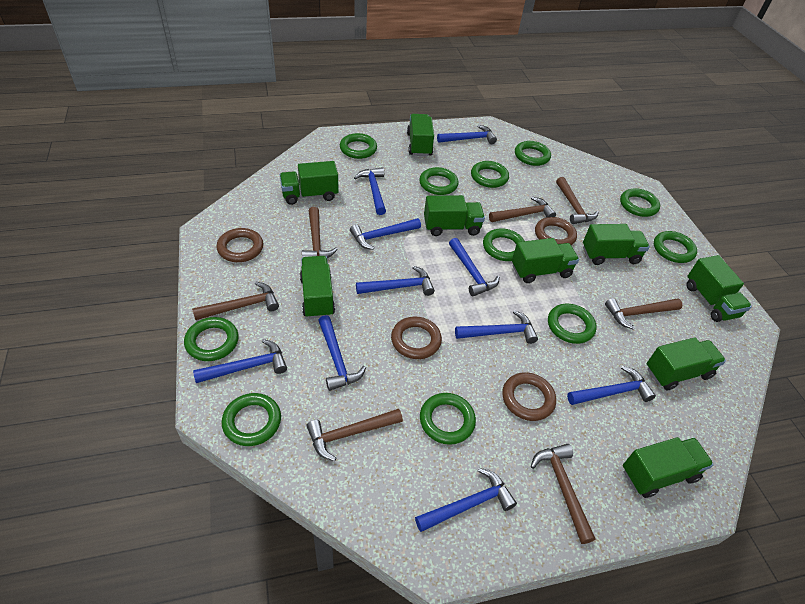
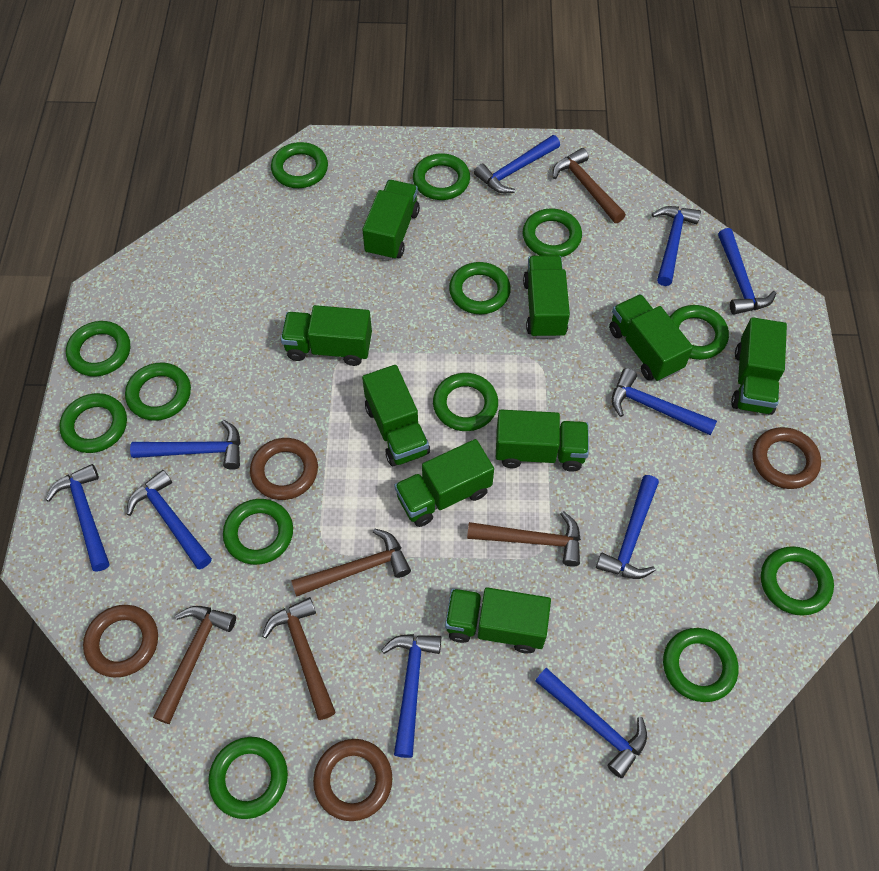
brown hammer: 7 -> 5
green ring: 11 -> 13

